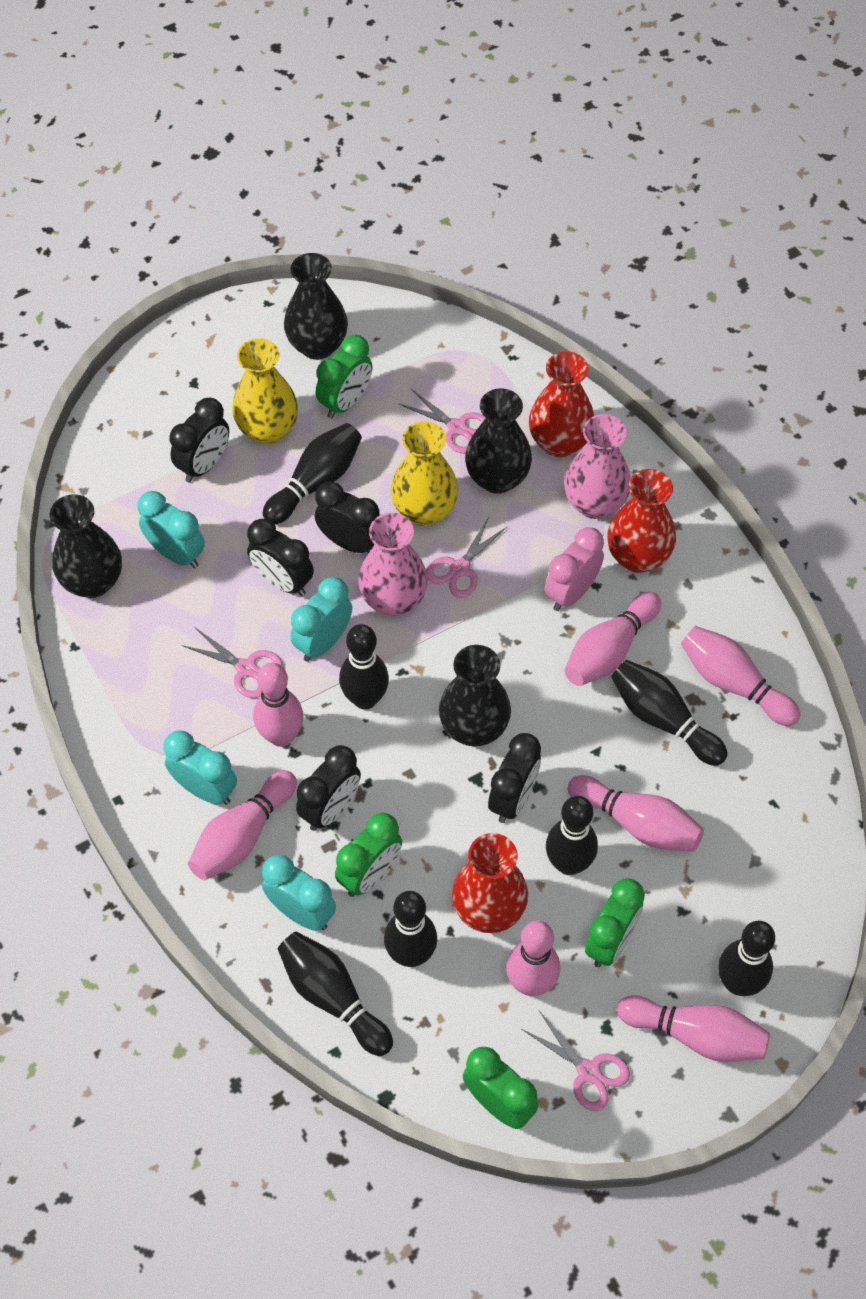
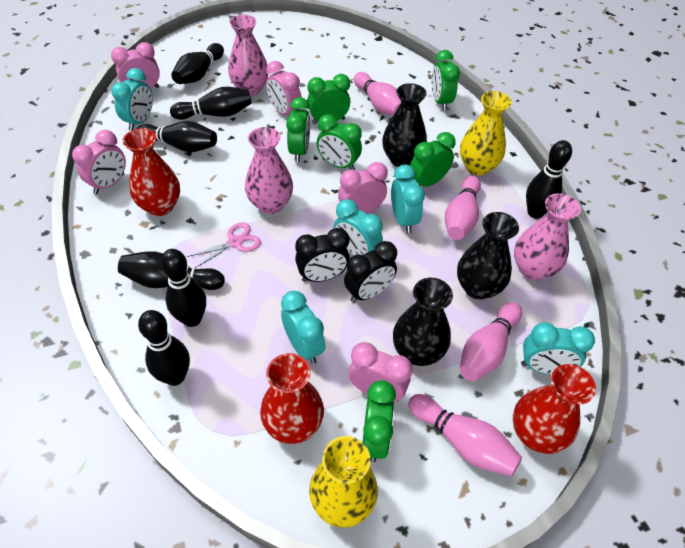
black clock: 5 -> 2
black vase: 4 -> 3
green clock: 4 -> 6
pink bowling pin: 7 -> 4
pink clock: 1 -> 5
pink scissors: 4 -> 1
pink vase: 2 -> 3
turquoise clock: 4 -> 5

